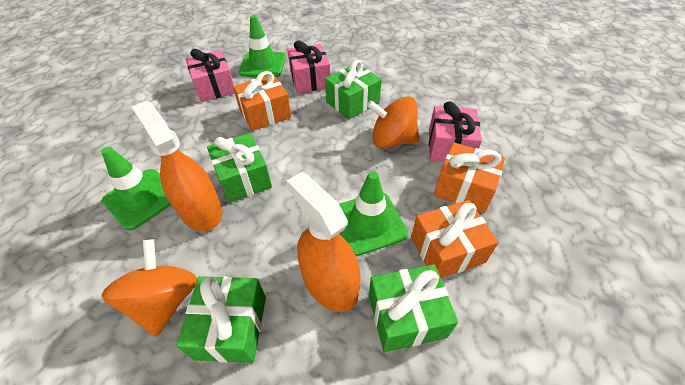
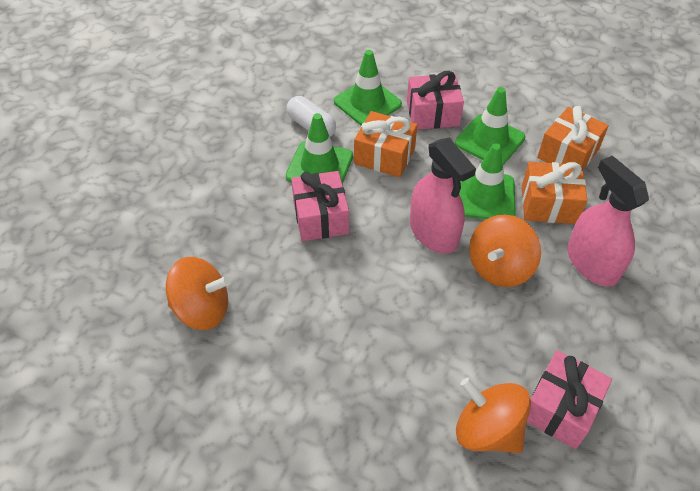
green gift: 4 -> 0
green traffic cone: 3 -> 4
orange spinning top: 2 -> 3
orange spray bottle: 2 -> 0
pink spray bottle: 0 -> 2
white capsule: 0 -> 1

